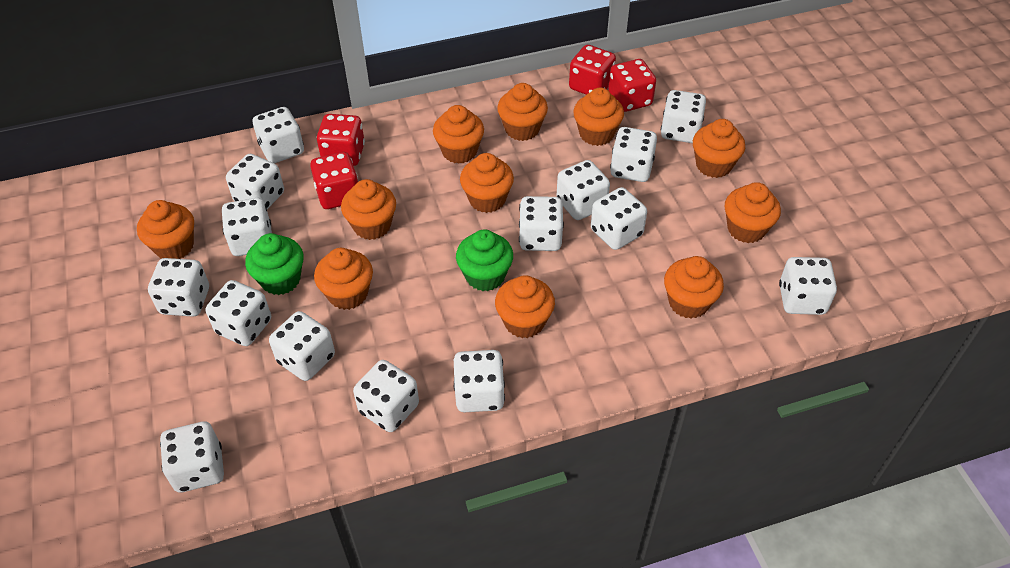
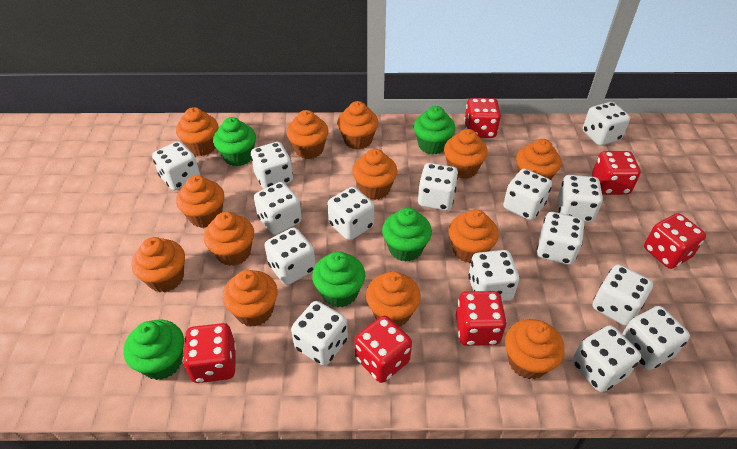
green cupcake: 2 -> 5
orange cupcake: 11 -> 13
red dice: 4 -> 6

